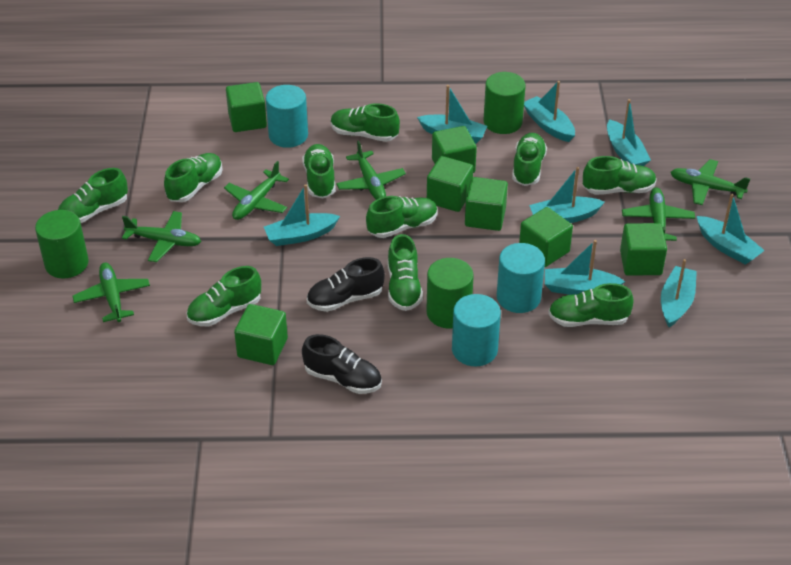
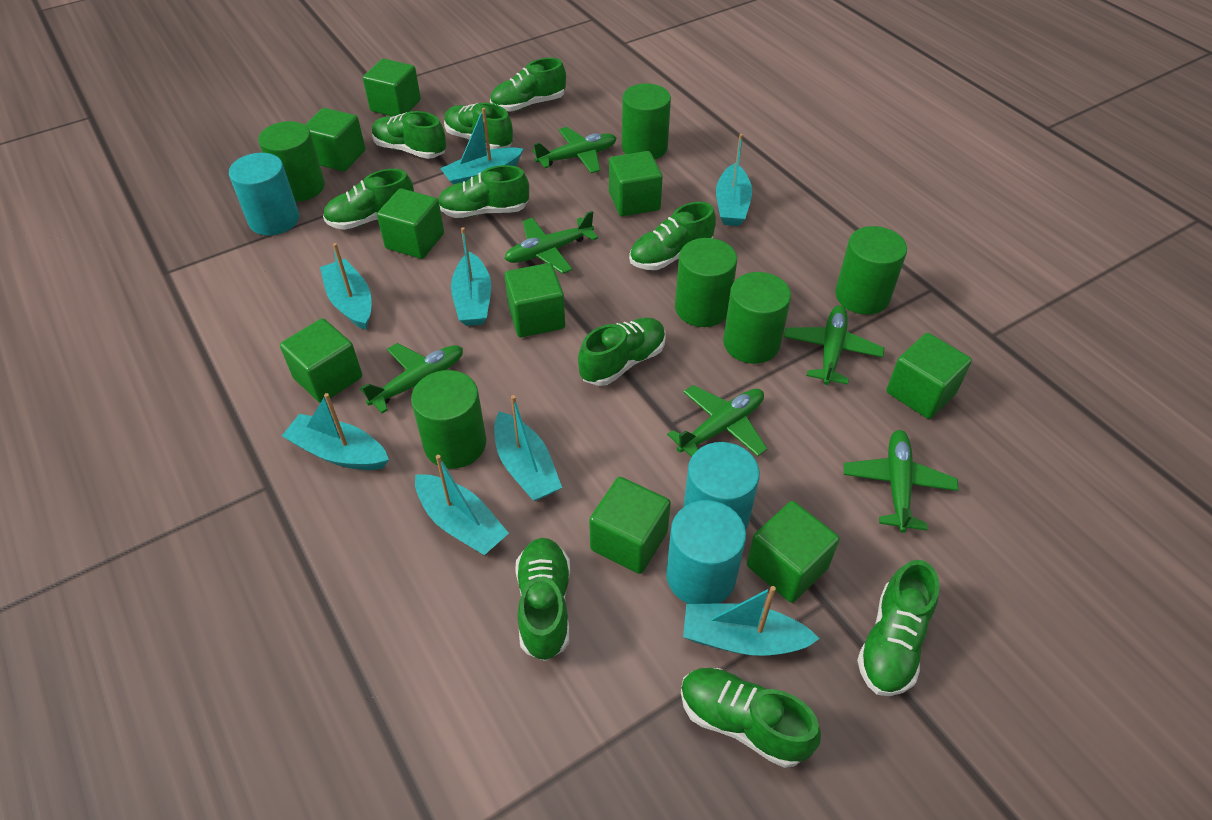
black shoe: 2 -> 0
green cube: 7 -> 9
green cylinder: 3 -> 6

